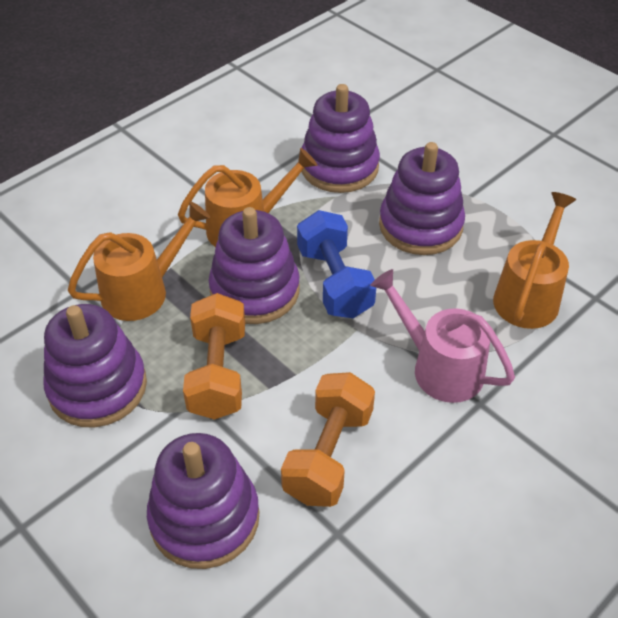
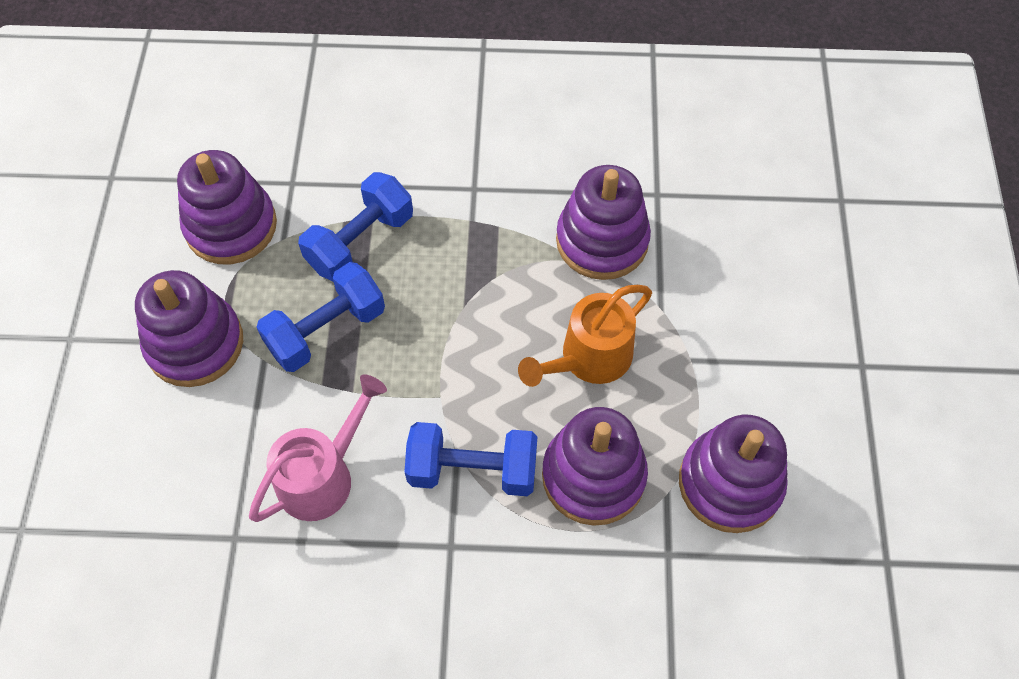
blue dumbbell: 1 -> 3
orange dumbbell: 2 -> 0
orange watering can: 3 -> 1

